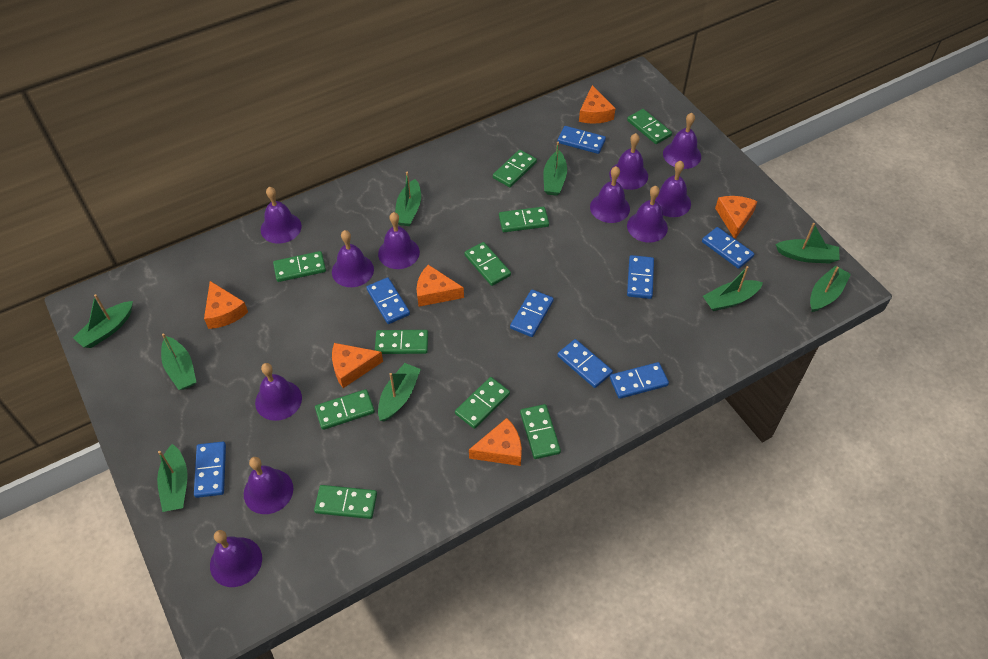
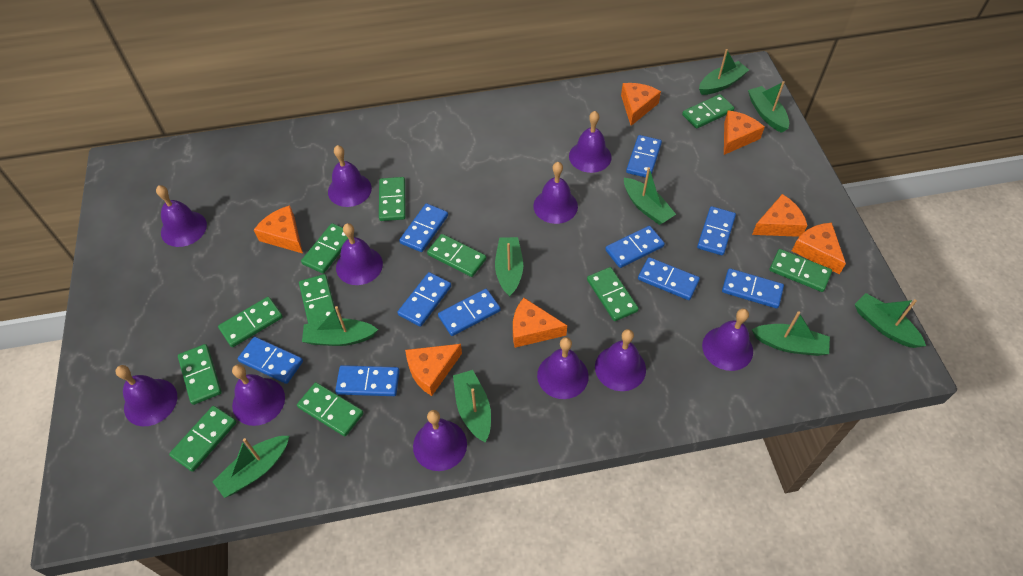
blue domino: 8 -> 10
green domino: 10 -> 11
orange cheese: 6 -> 7

